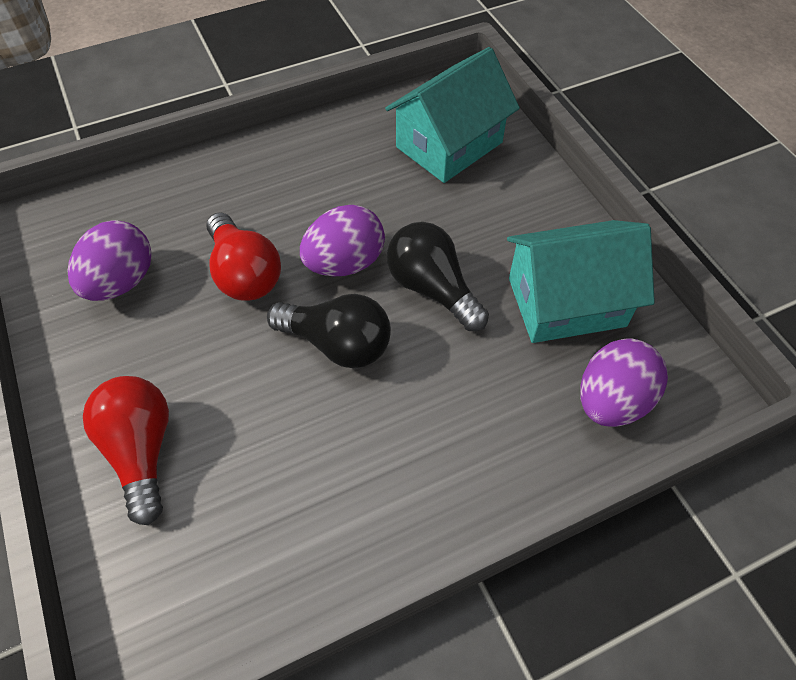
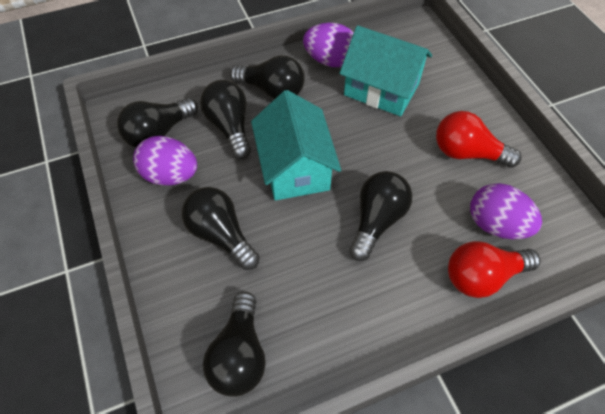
black light bulb: 2 -> 6

